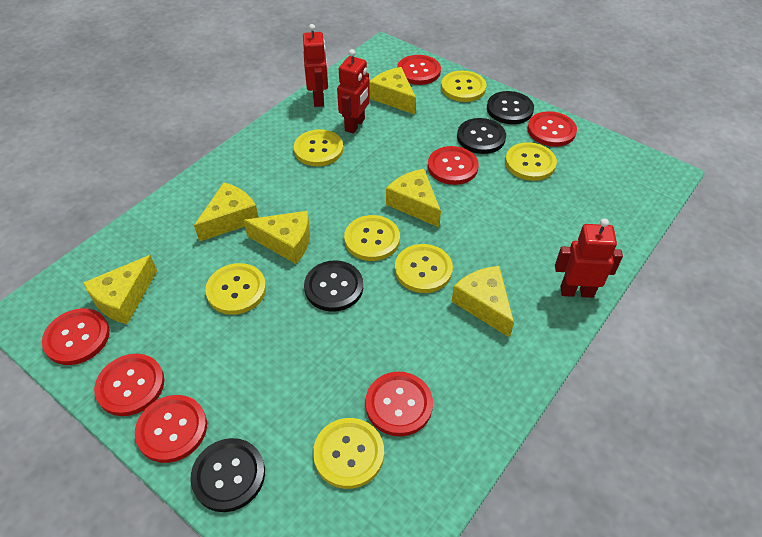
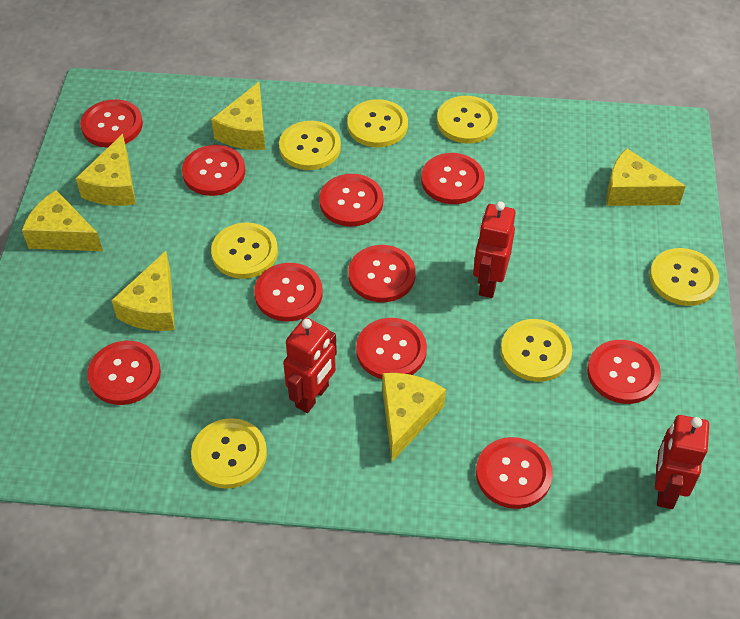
black button: 4 -> 0
red button: 7 -> 10

